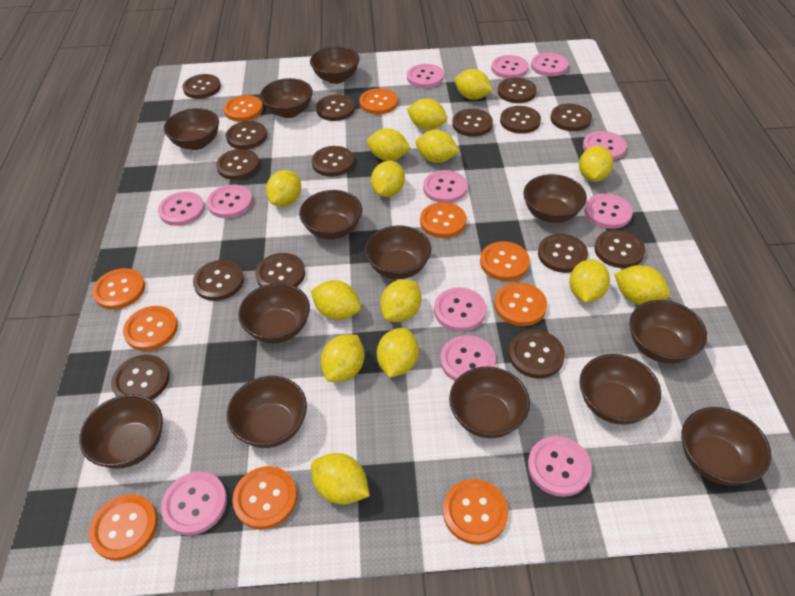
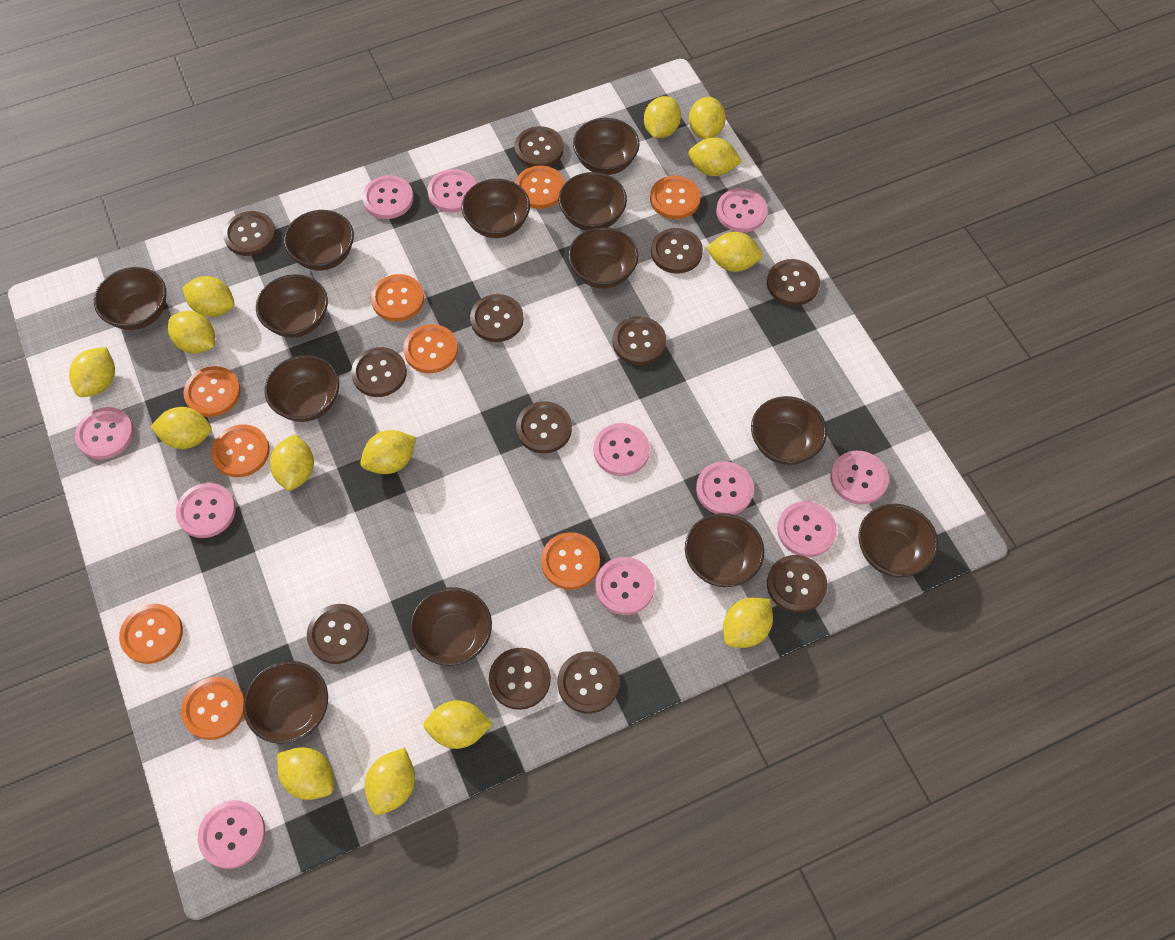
brown button: 15 -> 12
orange button: 10 -> 9
pink button: 12 -> 11

